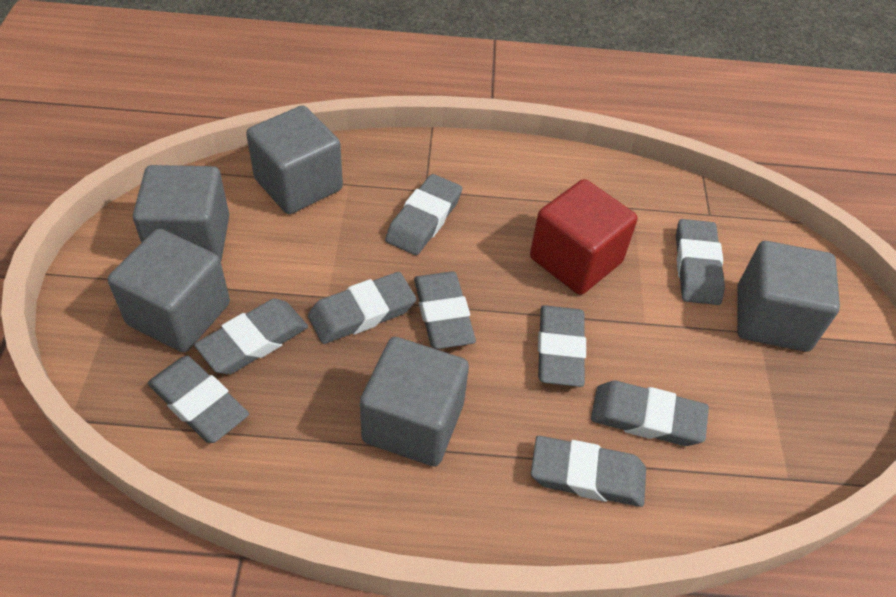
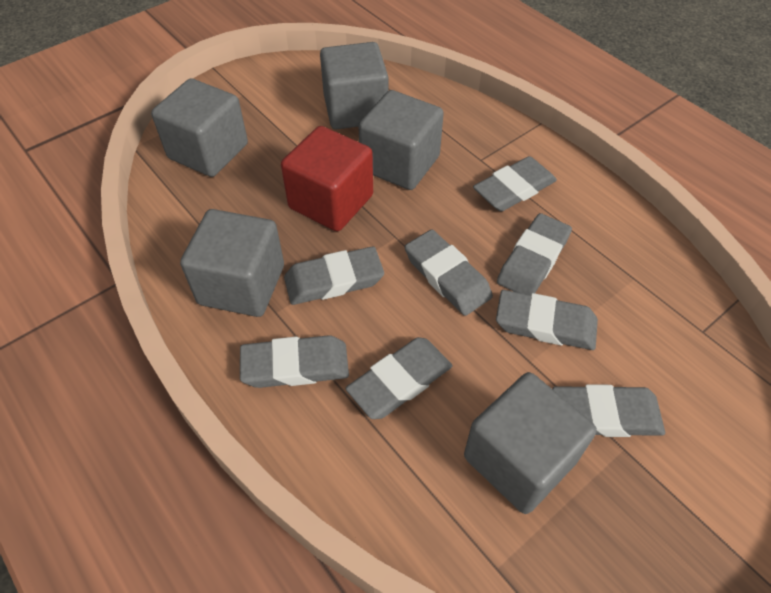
grey eraser: 9 -> 8

